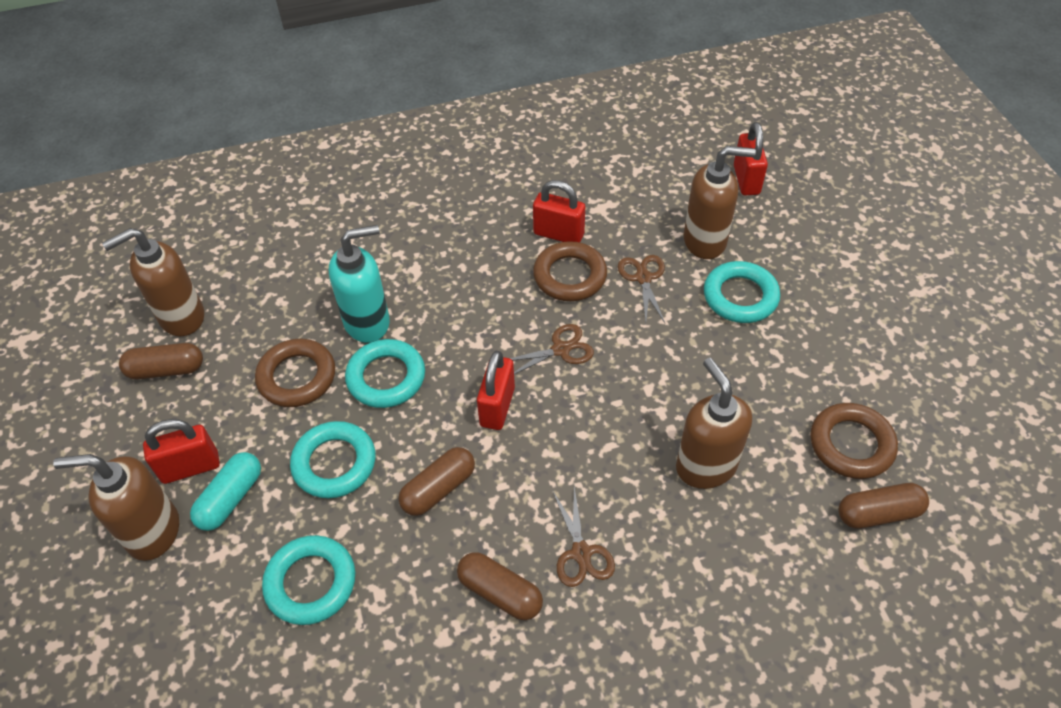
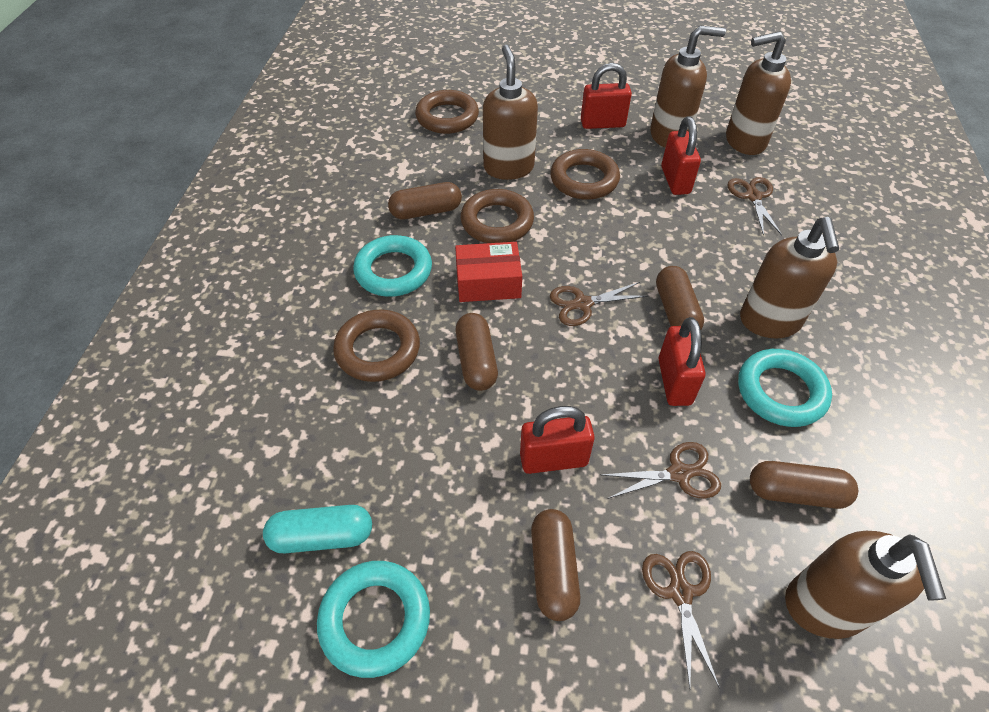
brown capsule: 4 -> 5
brown ring: 3 -> 4
brown scissors: 3 -> 4
brown soap dispenser: 4 -> 5
red box: 0 -> 1
turquoise ring: 4 -> 3
turquoise soap dispenser: 1 -> 0

